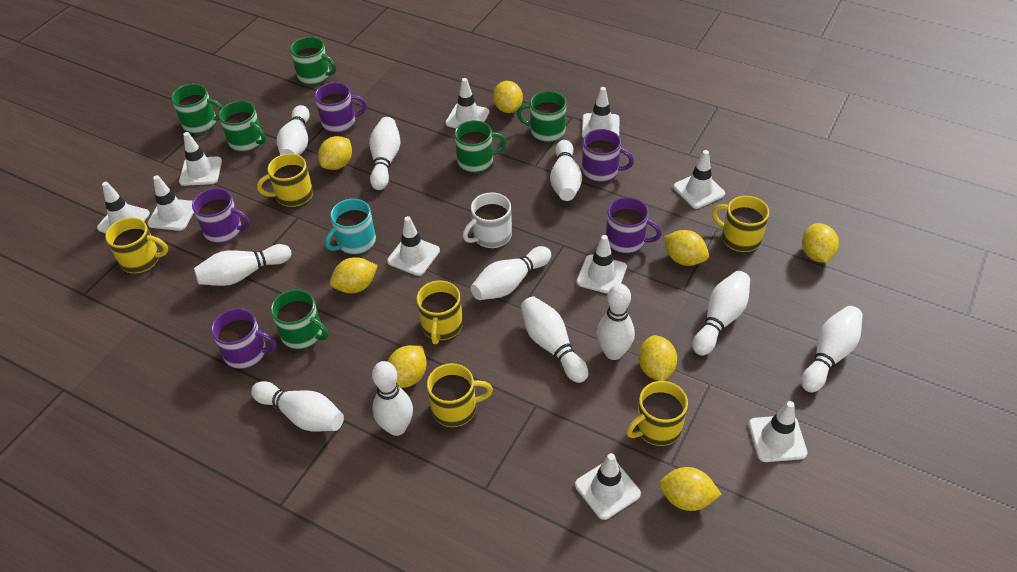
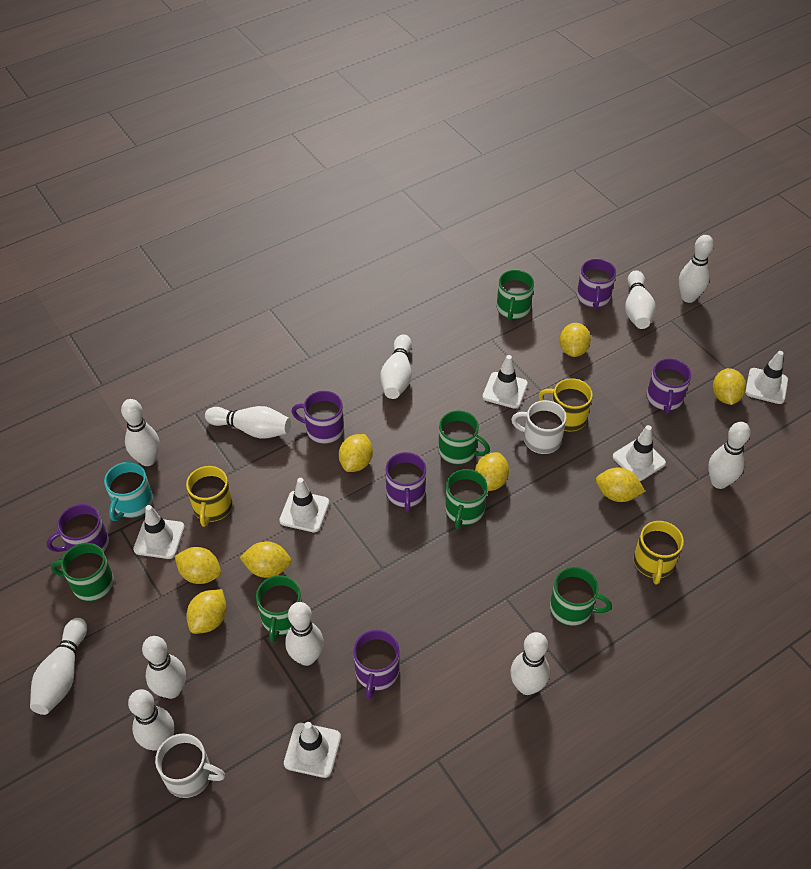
purple mug: 5 -> 6
white mug: 1 -> 2
white traffic cone: 10 -> 6
yellow mug: 6 -> 3

